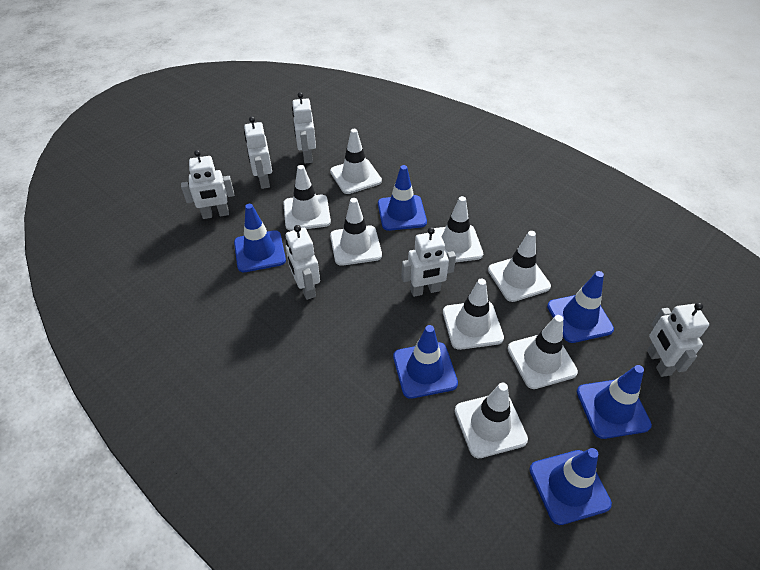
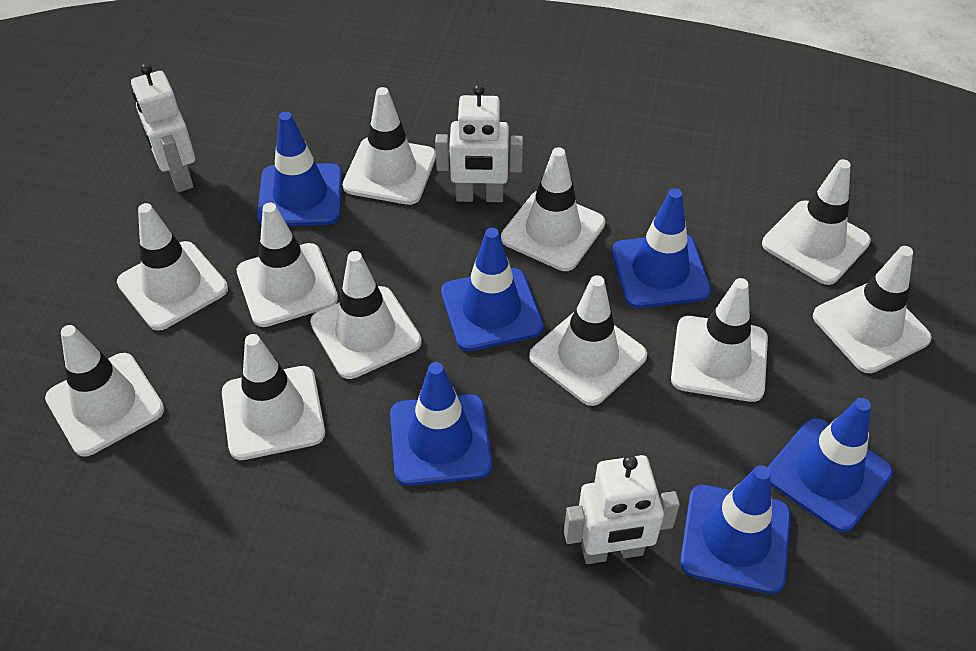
white robot: 6 -> 3
white traffic cone: 8 -> 11

